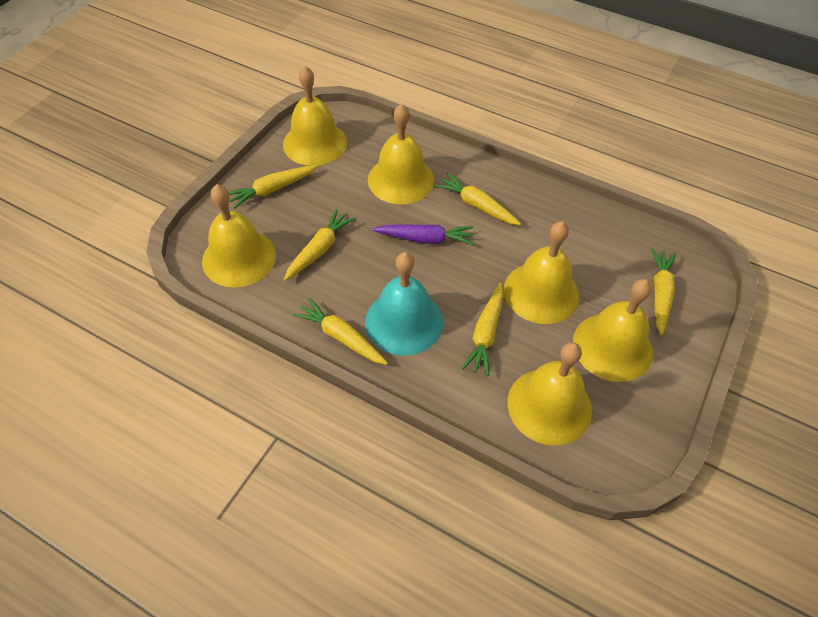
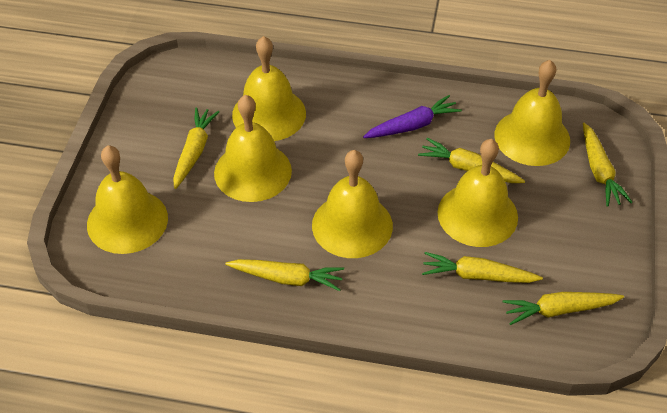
turquoise bell: 1 -> 0

